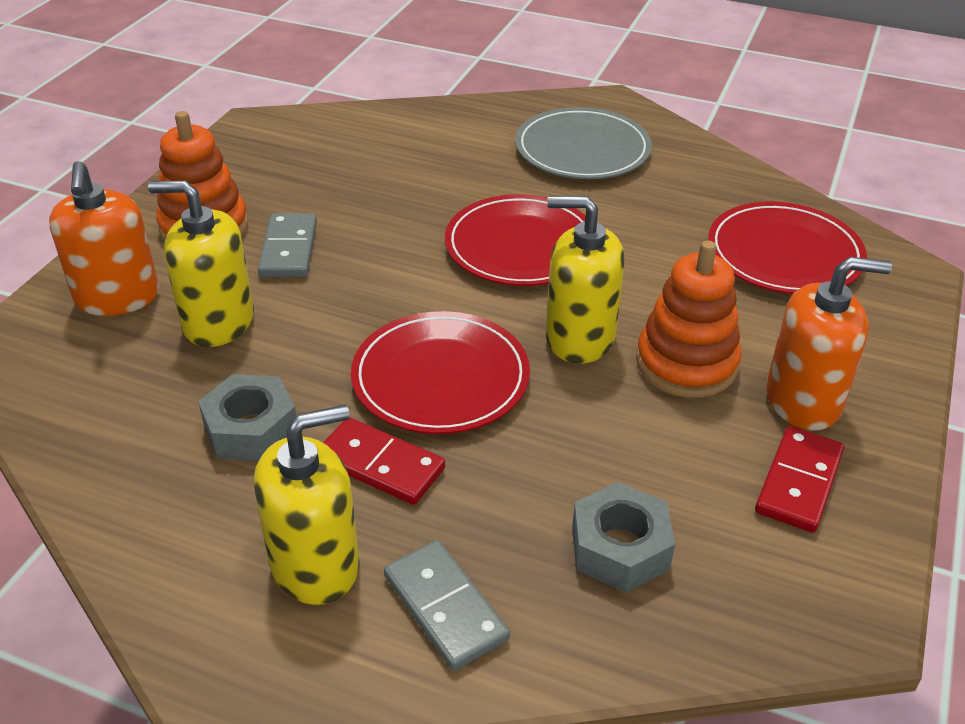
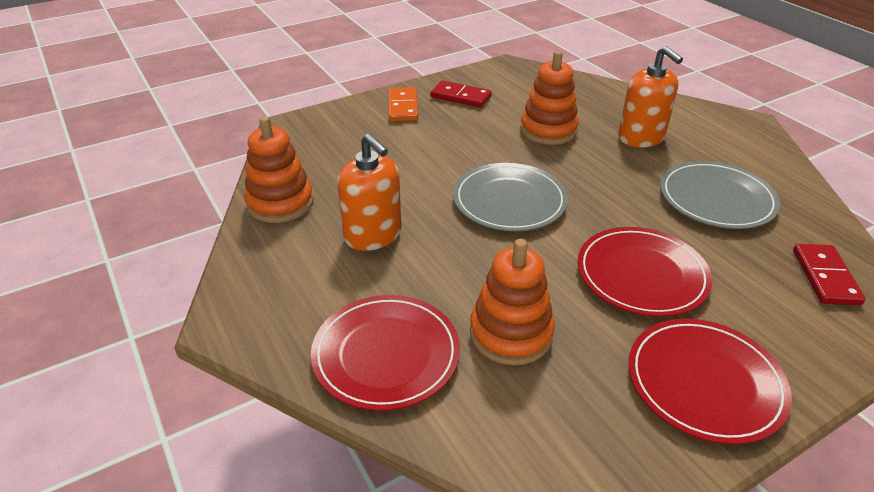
grey domino: 2 -> 0
grey nut: 2 -> 0
grey plate: 1 -> 2
orange domino: 0 -> 1
orange stacking toy: 2 -> 3
yellow soap dispenser: 3 -> 0

